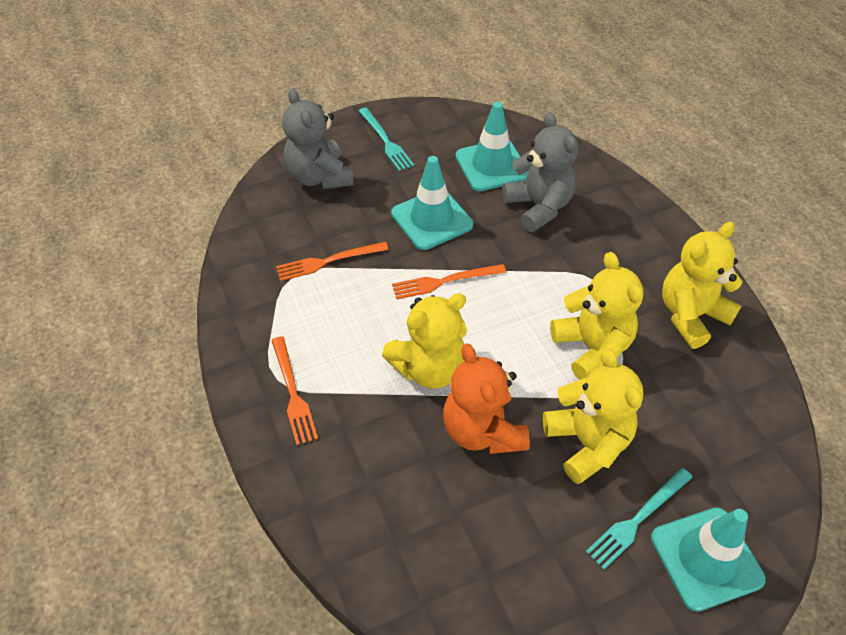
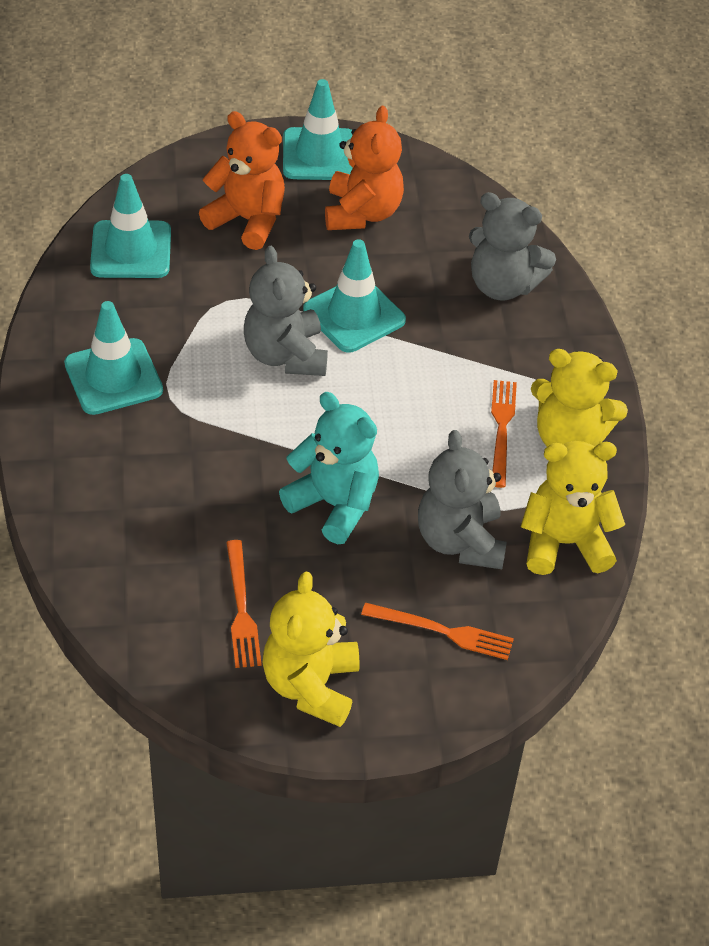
grey teddy bear: 2 -> 3
orange teddy bear: 1 -> 2
turquoise fork: 2 -> 0
turquoise teddy bear: 0 -> 1
turquoise traffic cone: 3 -> 4
yellow teddy bear: 4 -> 3

